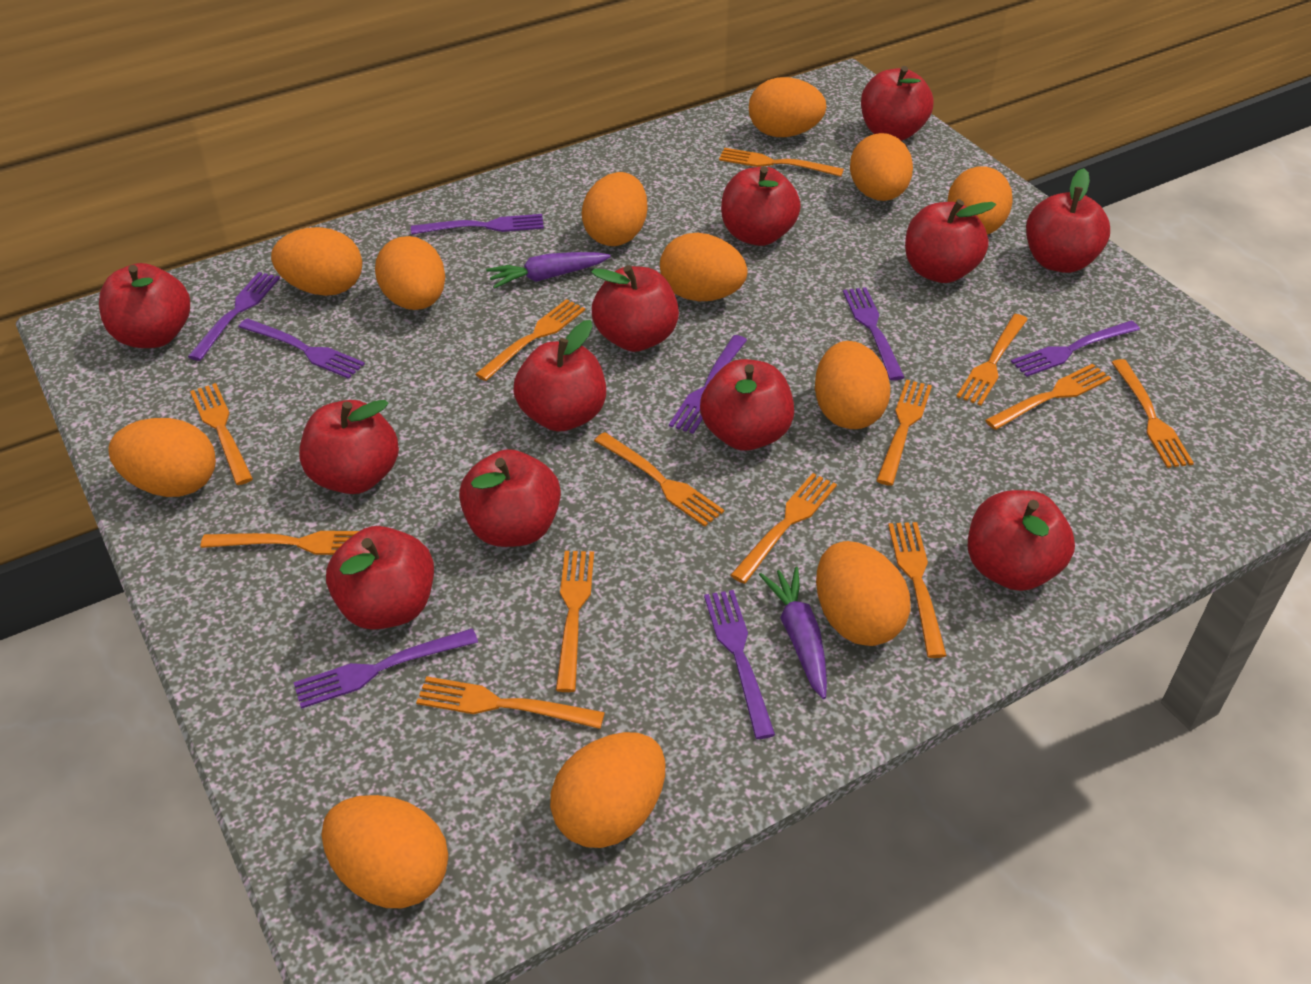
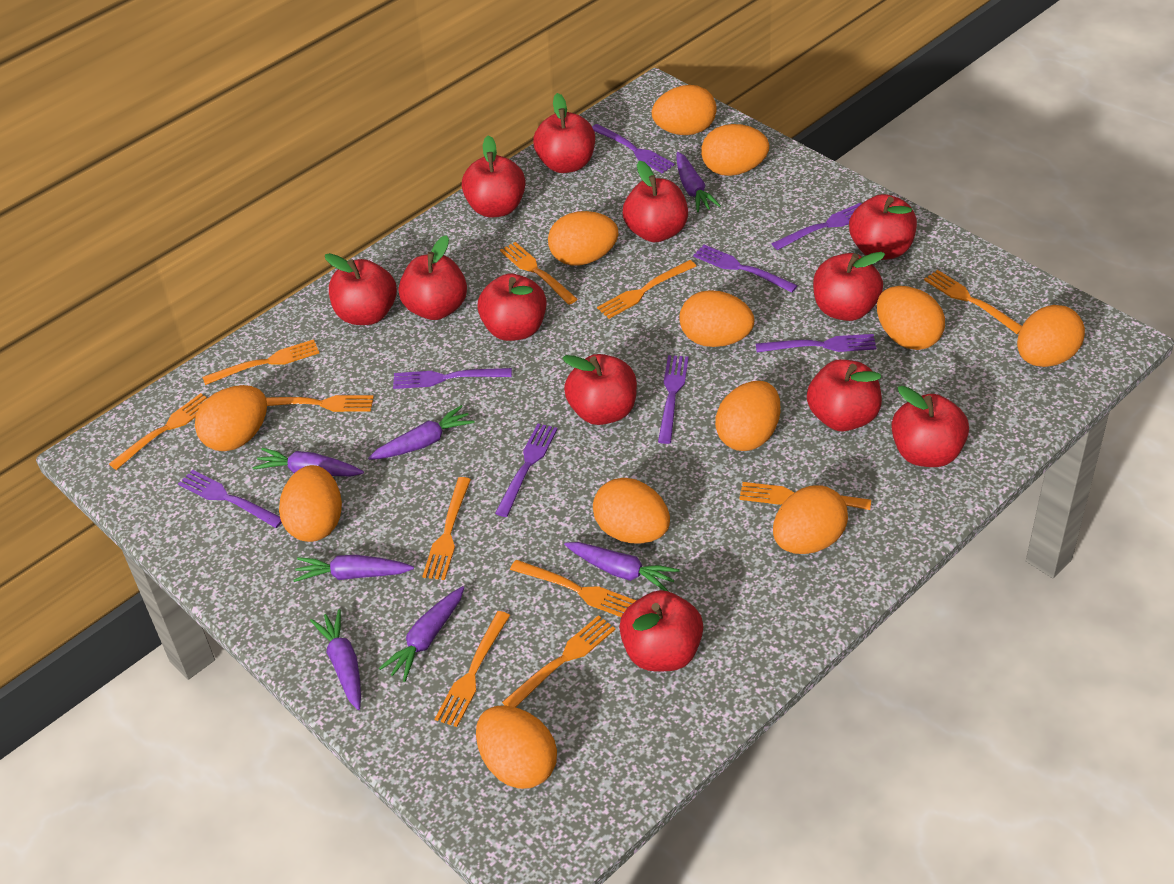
orange fork: 13 -> 11
purple carrot: 2 -> 7

